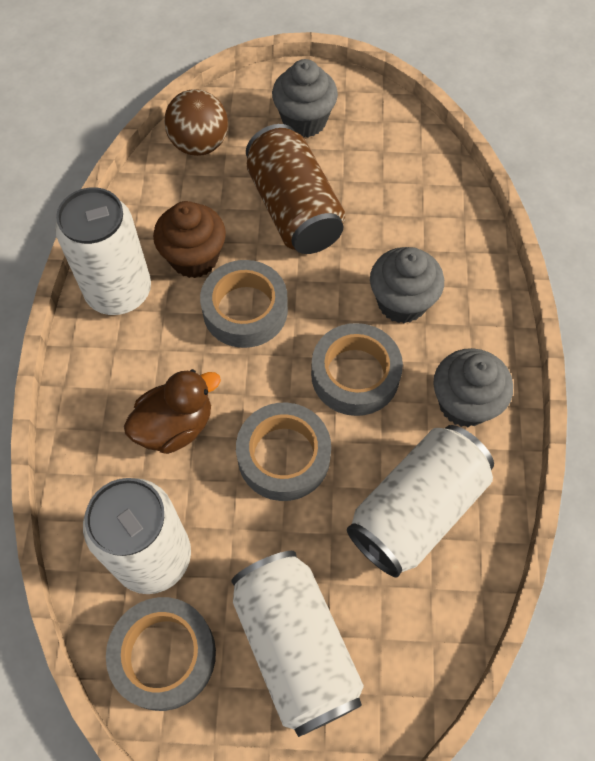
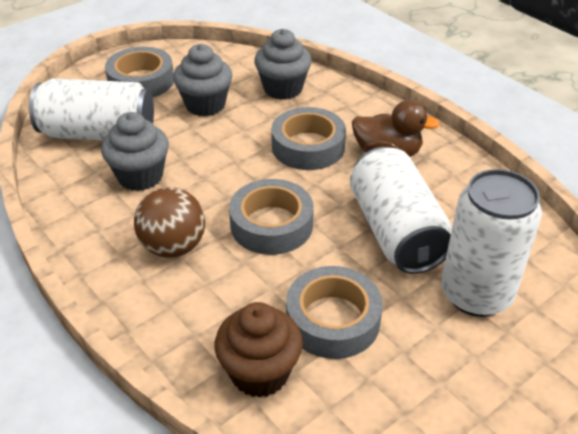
brown can: 1 -> 0
white can: 4 -> 3

